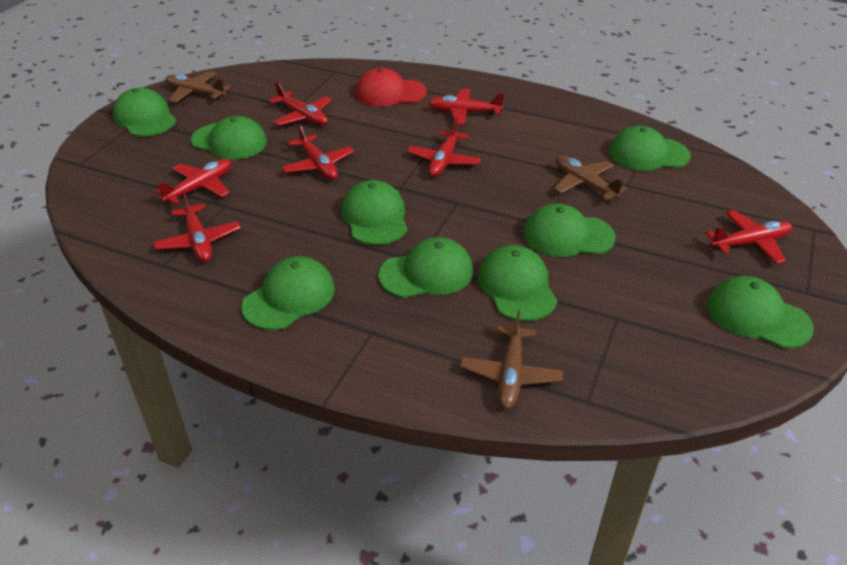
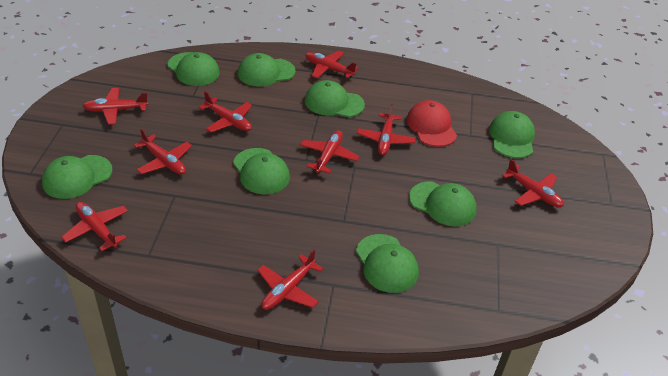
brown plane: 3 -> 0
green cap: 9 -> 8
red plane: 7 -> 9

